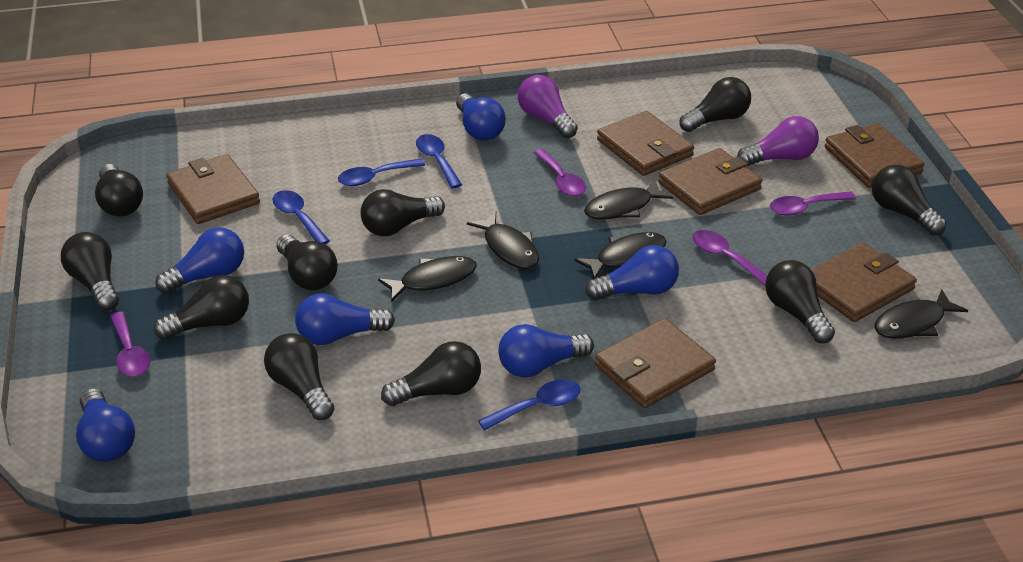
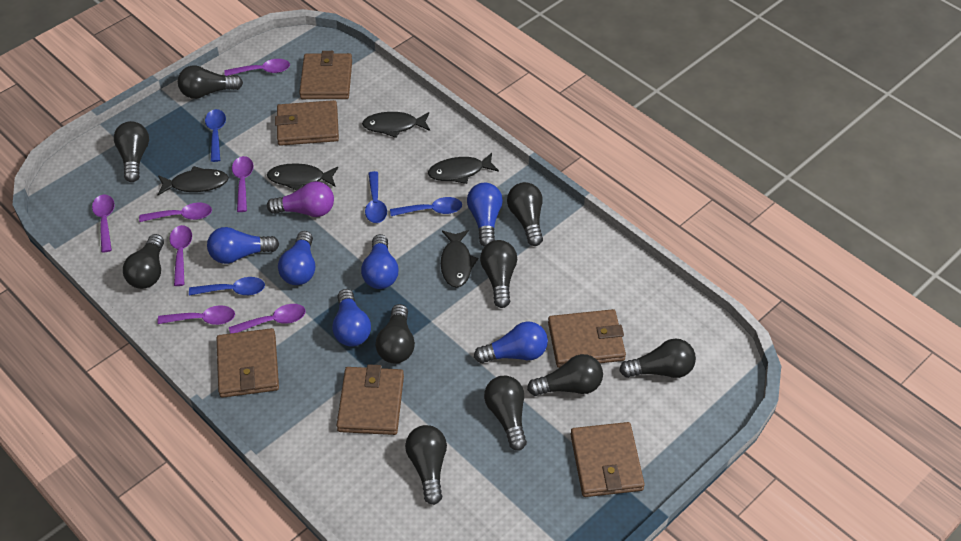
purple light bulb: 2 -> 1
purple spoon: 4 -> 7

